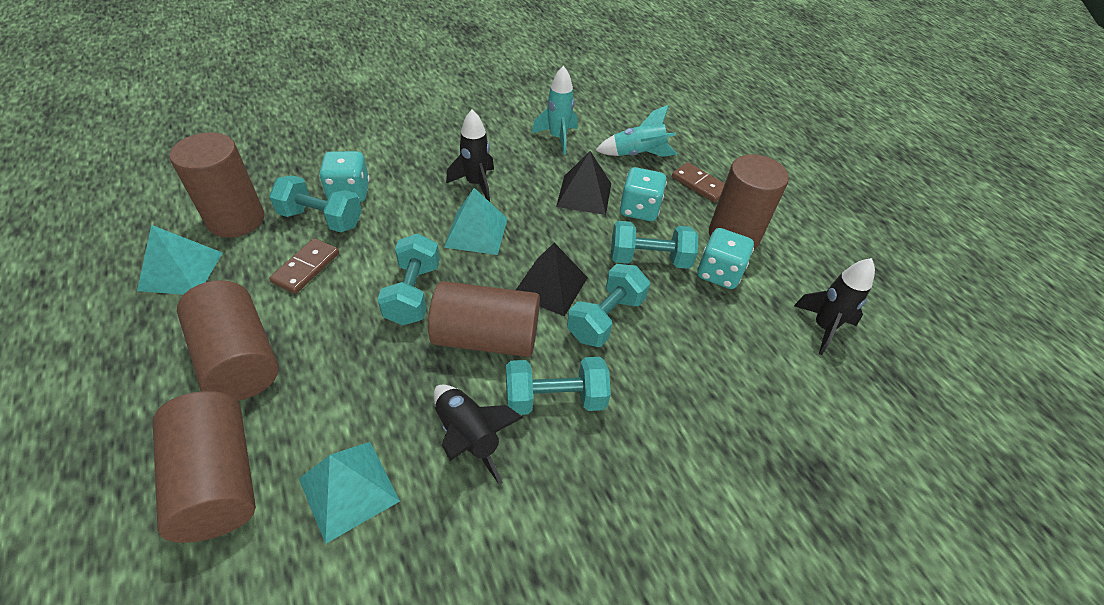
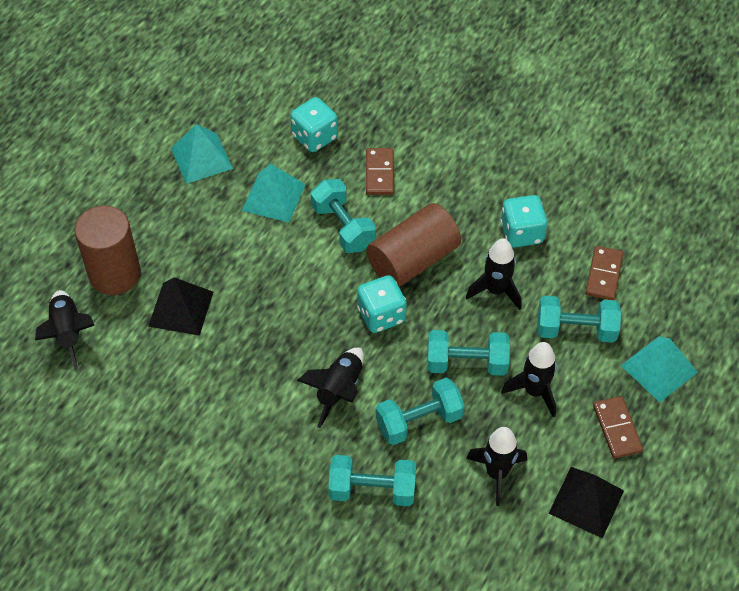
black rocket: 3 -> 5
brown cylinder: 5 -> 2
brown domino: 2 -> 3
turquoise rocket: 2 -> 0

